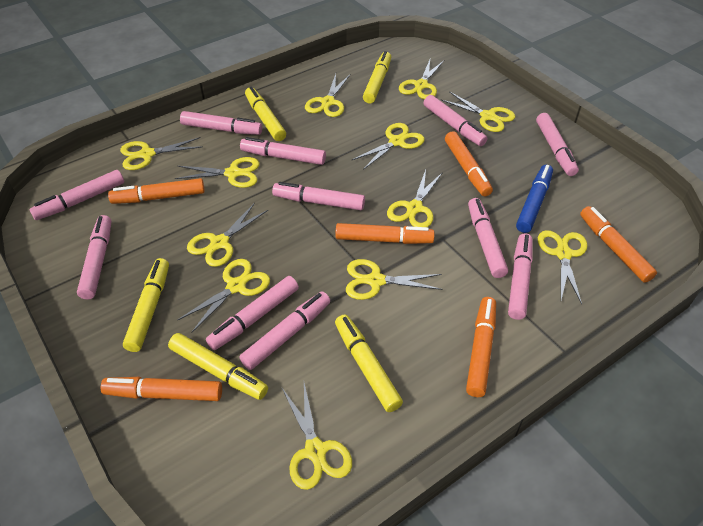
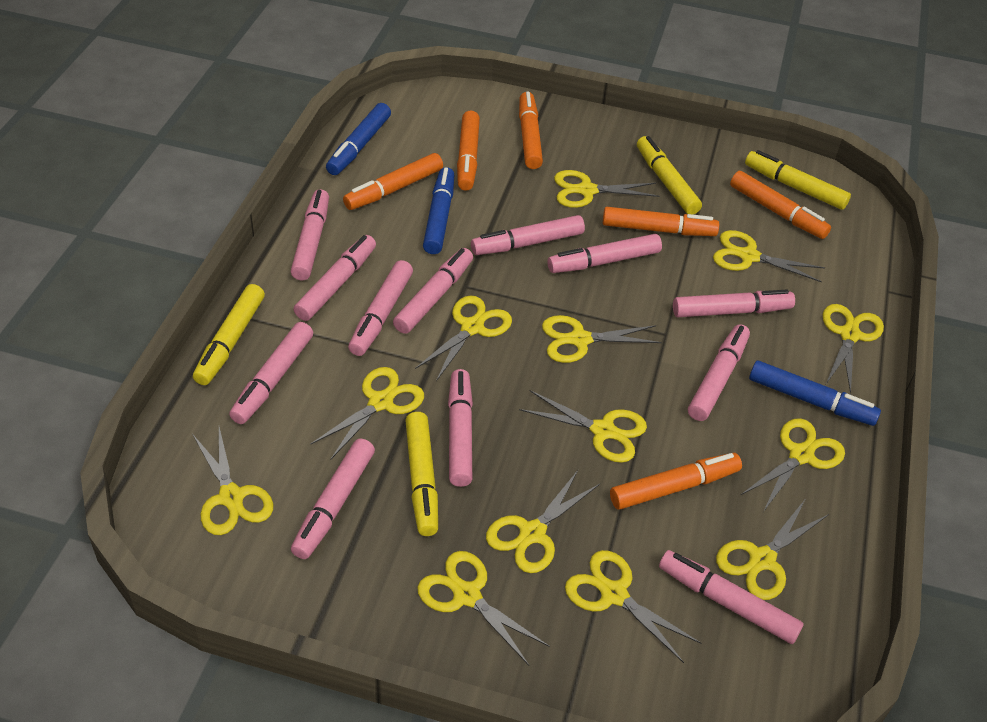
blue marker: 1 -> 3
pink marker: 11 -> 12
yellow marker: 5 -> 4
yellow scissors: 12 -> 13

